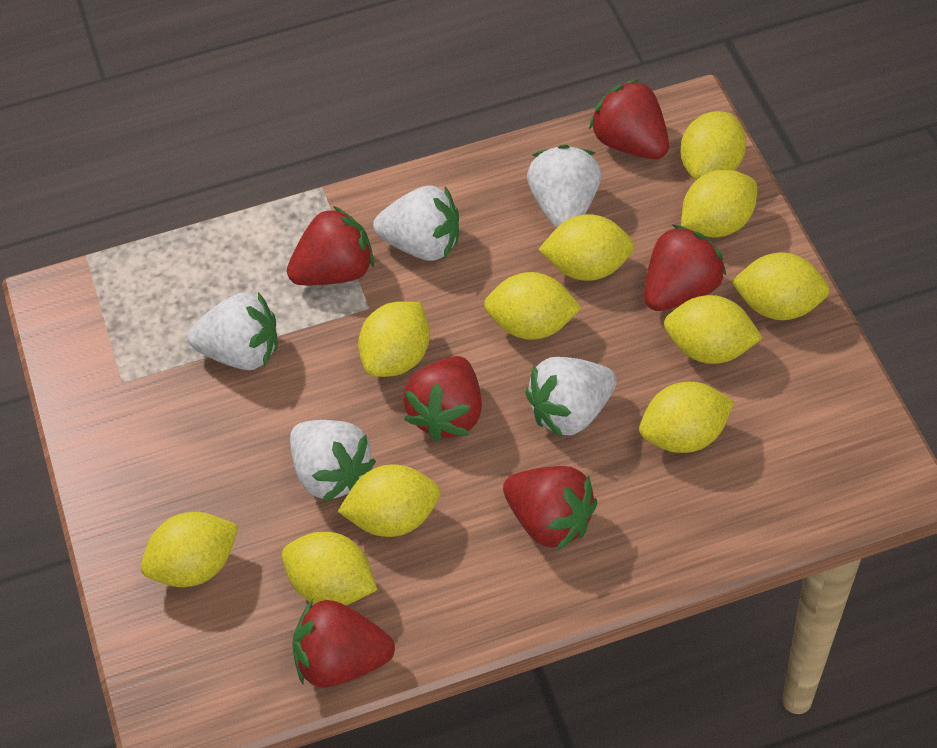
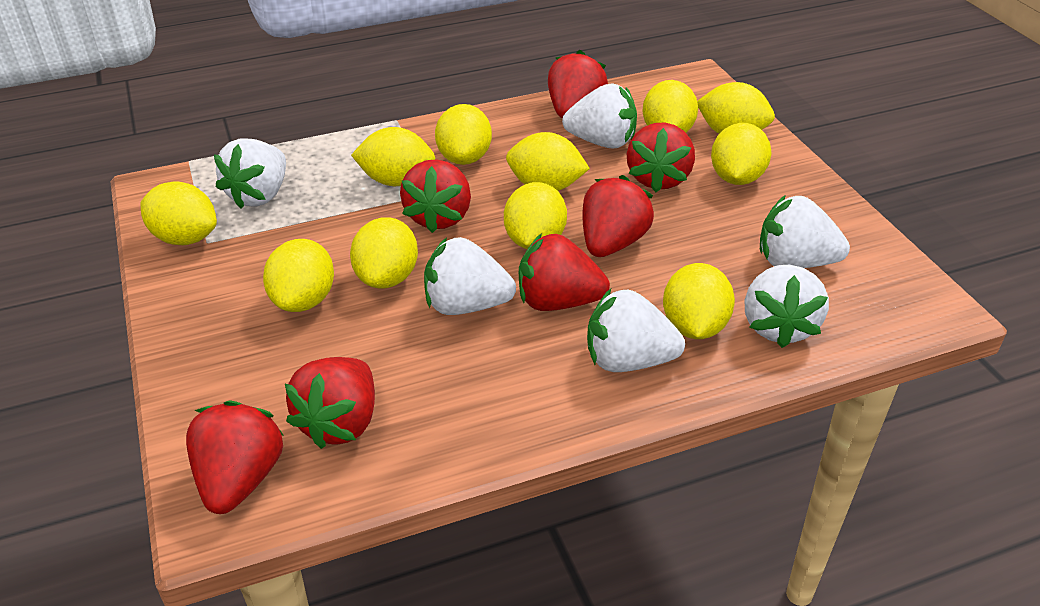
red strawberry: 6 -> 7
white strawberry: 5 -> 6

